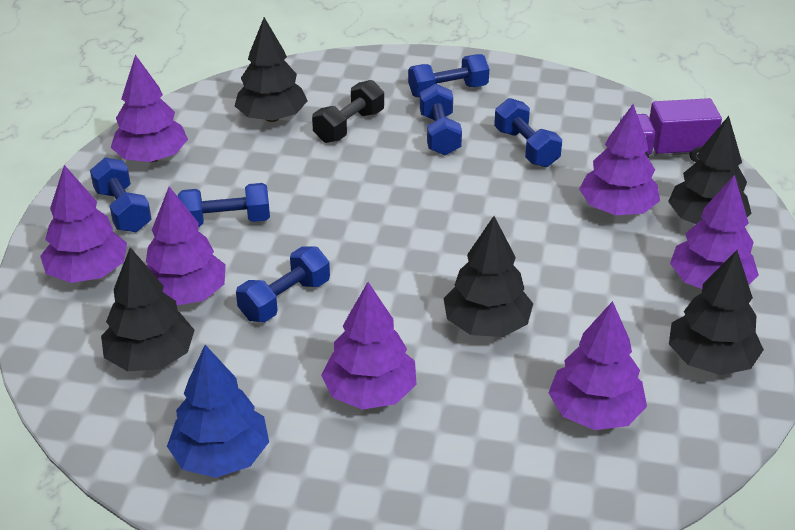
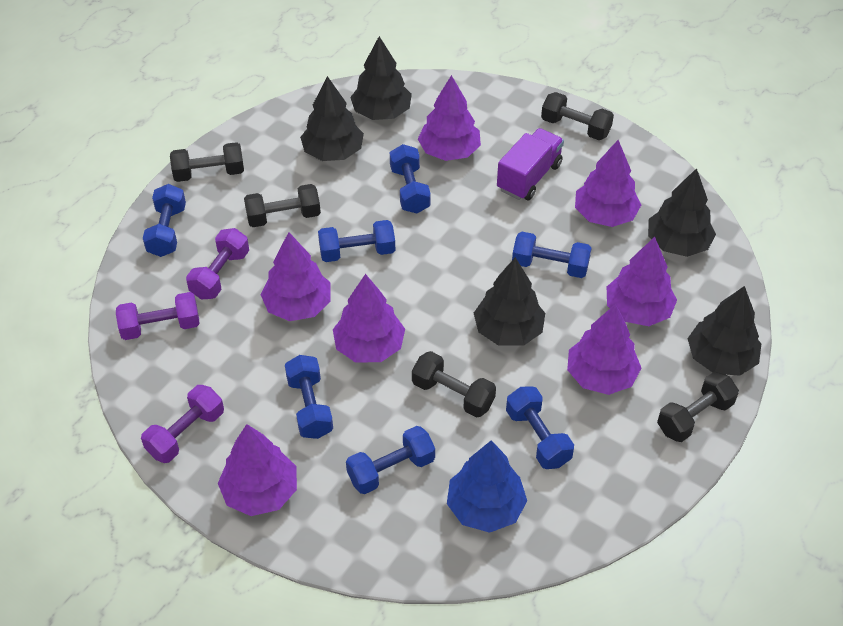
black dumbbell: 1 -> 5
blue dumbbell: 6 -> 7
purple dumbbell: 0 -> 3

